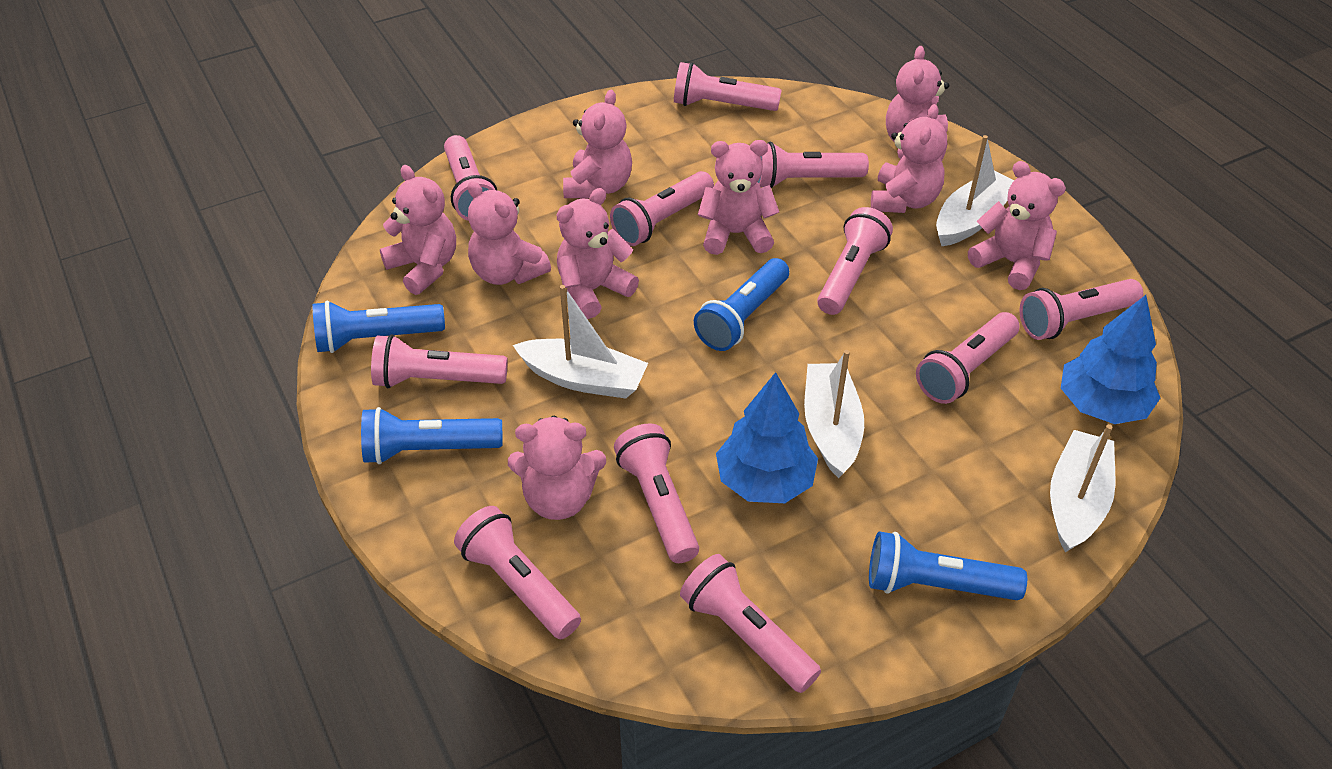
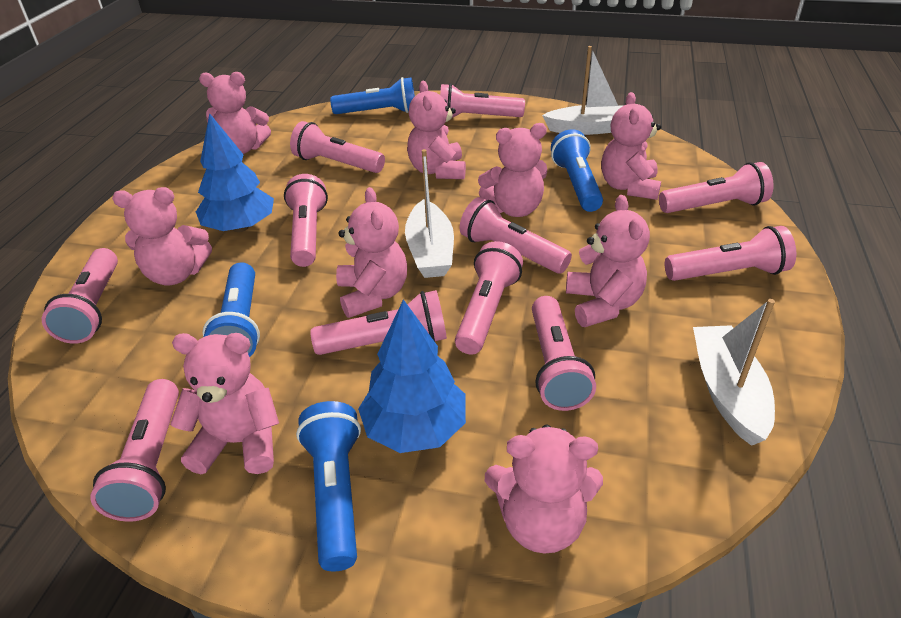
white boat: 4 -> 3

